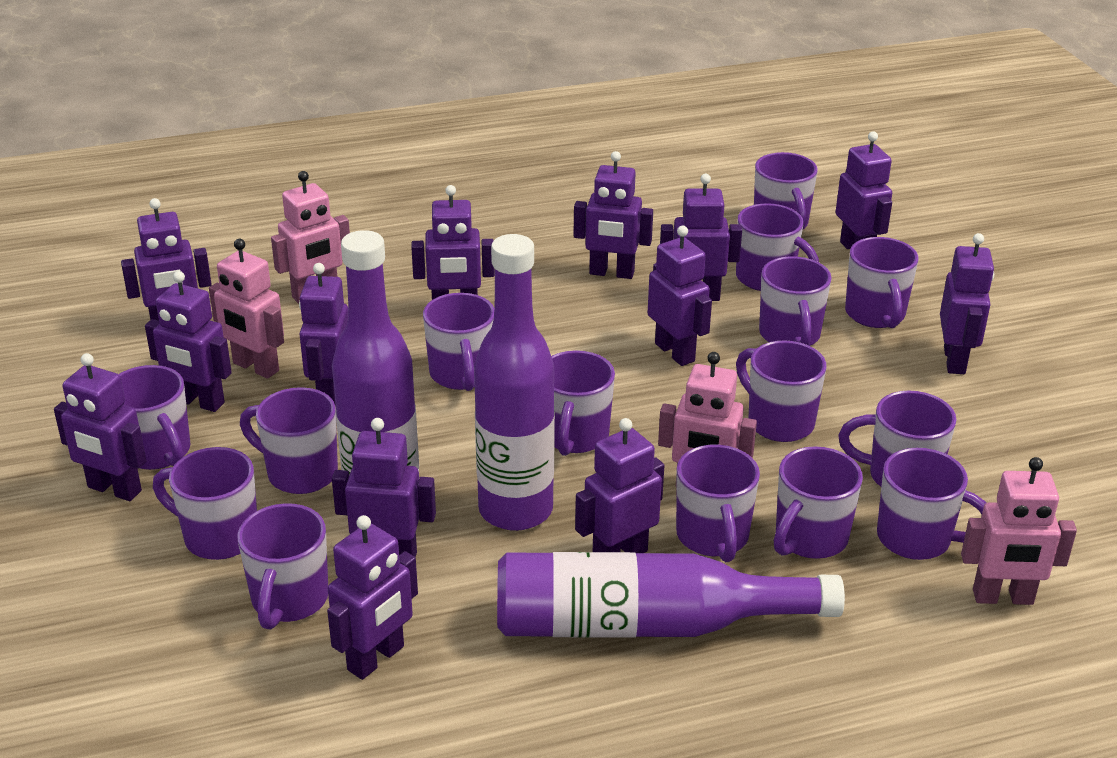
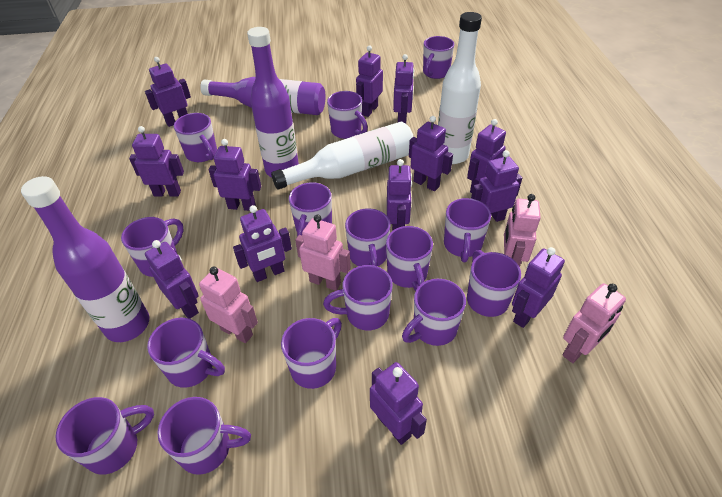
white bottle: 0 -> 2

